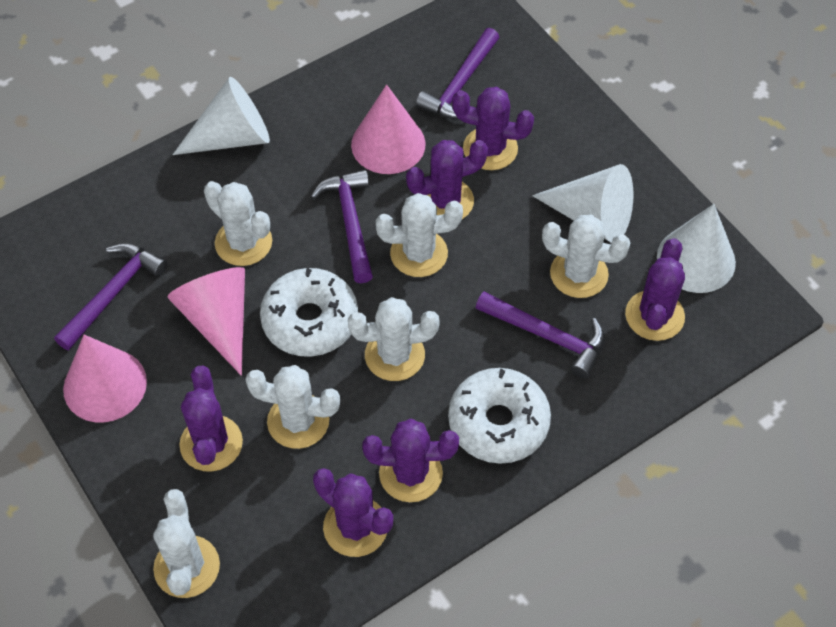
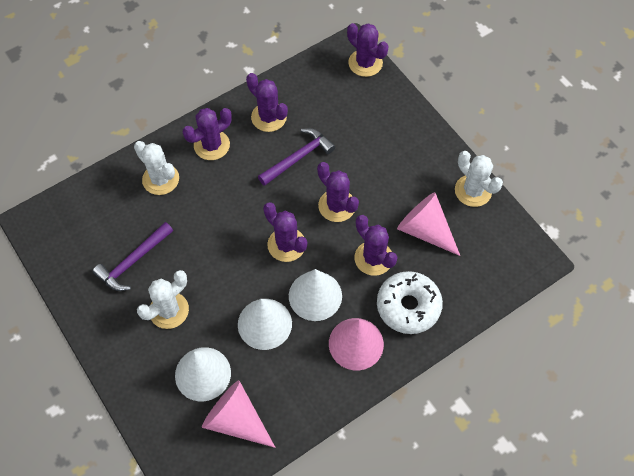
purple hammer: 4 -> 2
white cactus: 6 -> 3
white donut: 2 -> 1

